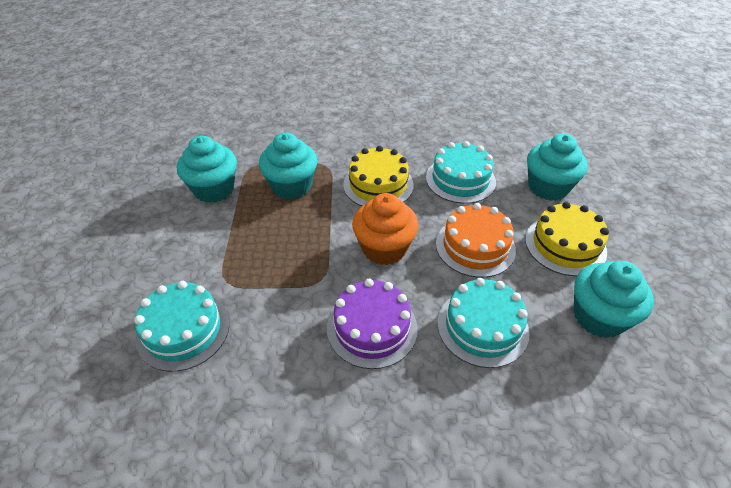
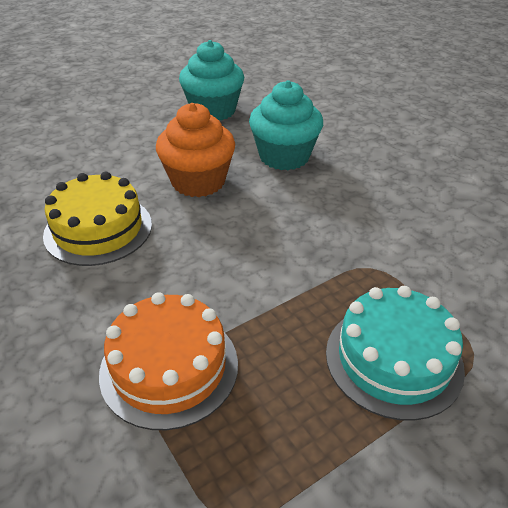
purple cake: 1 -> 0
turquoise cake: 3 -> 1
turquoise cupcake: 4 -> 2
yellow cake: 2 -> 1

